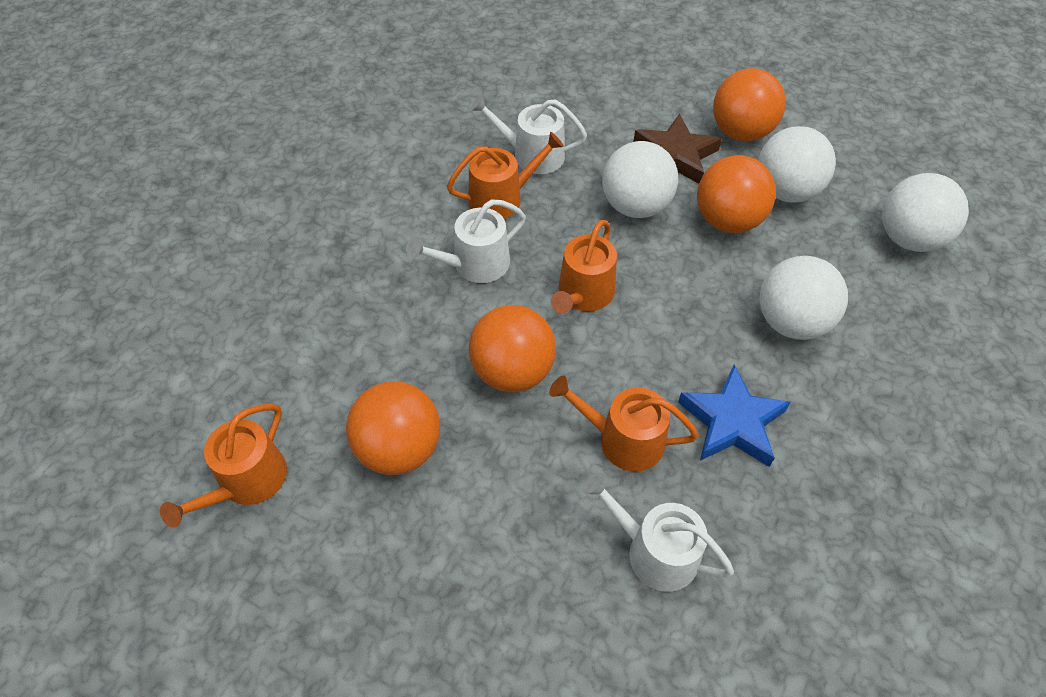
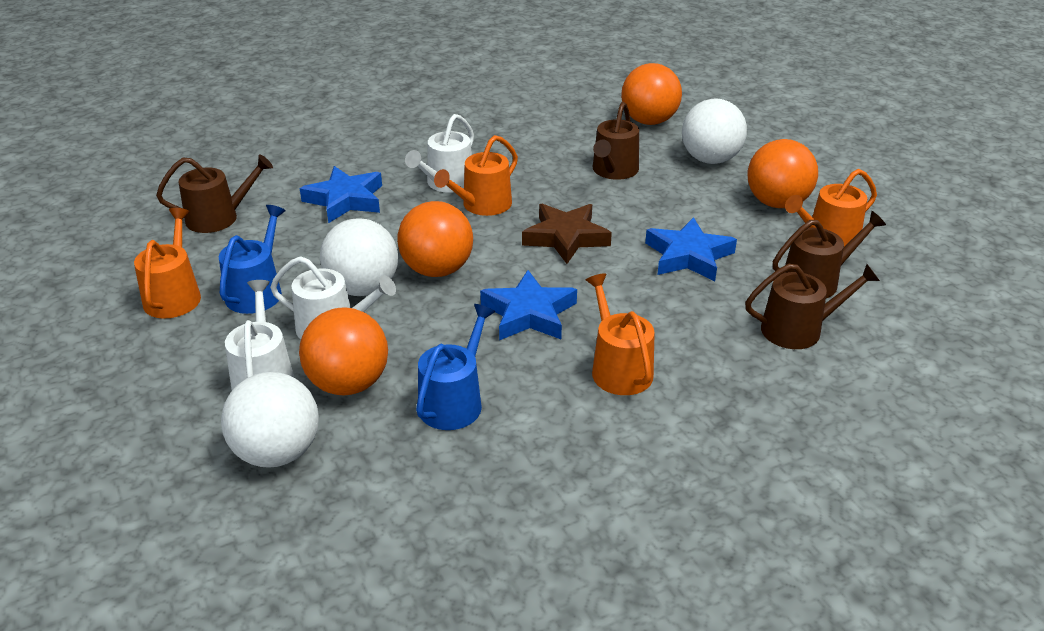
blue star: 1 -> 3
blue watering can: 0 -> 2
brown watering can: 0 -> 4
white ball: 4 -> 3

